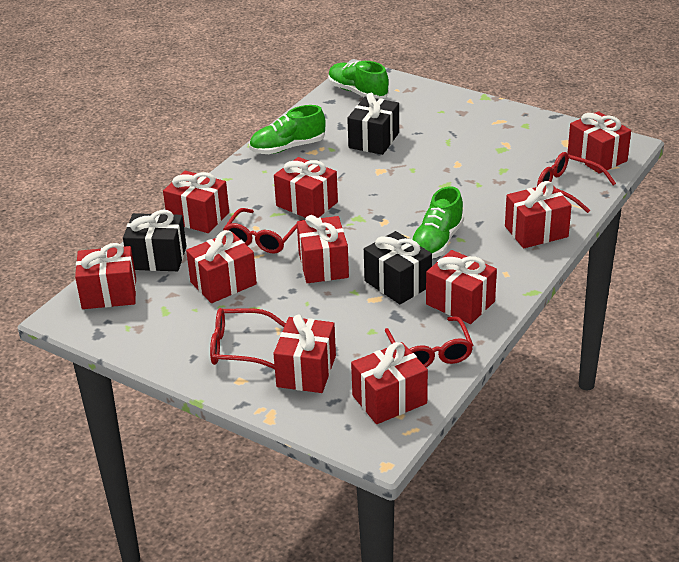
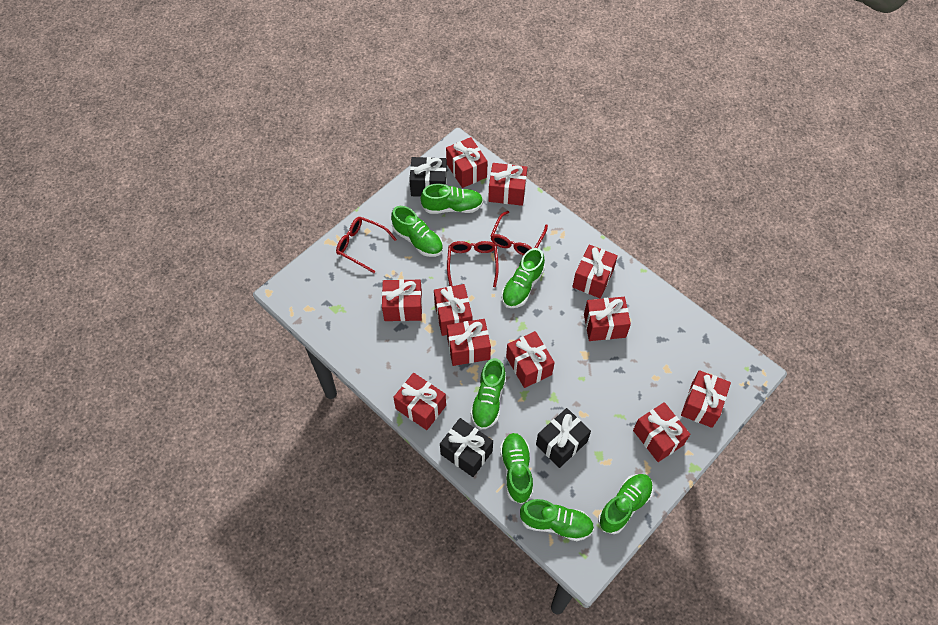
green shoe: 3 -> 7
red gift: 10 -> 11
red glasses: 4 -> 3

